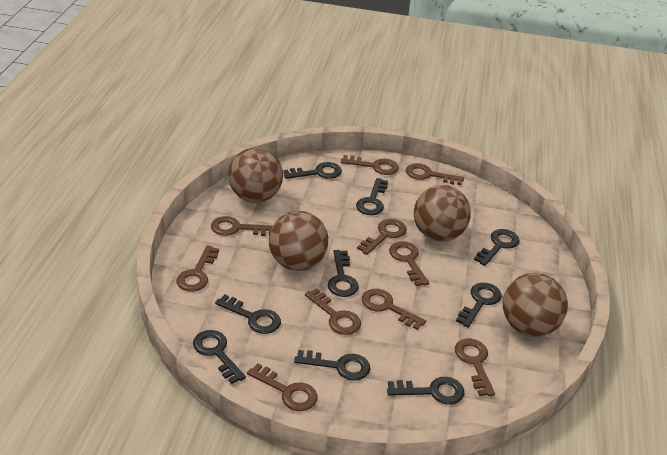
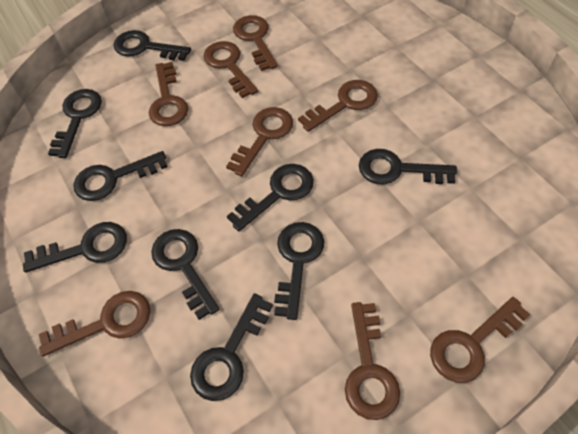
brown ball: 4 -> 0
brown key: 10 -> 8

